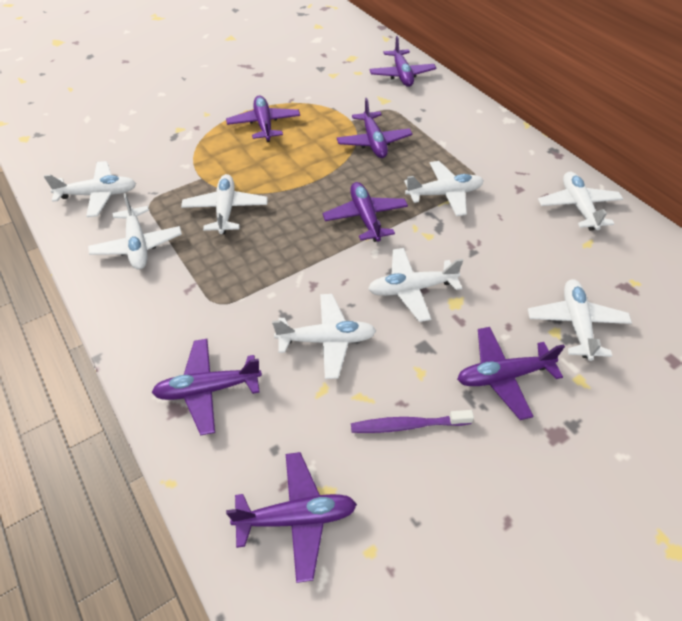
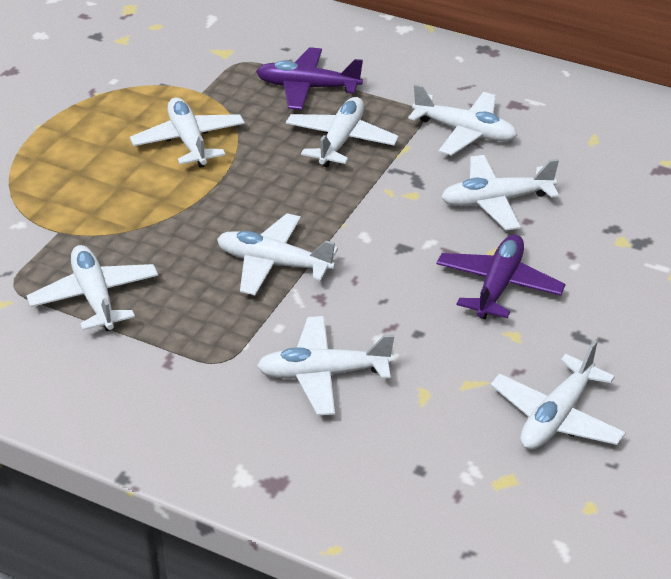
purple plane: 7 -> 2
purple toothbrush: 1 -> 0

